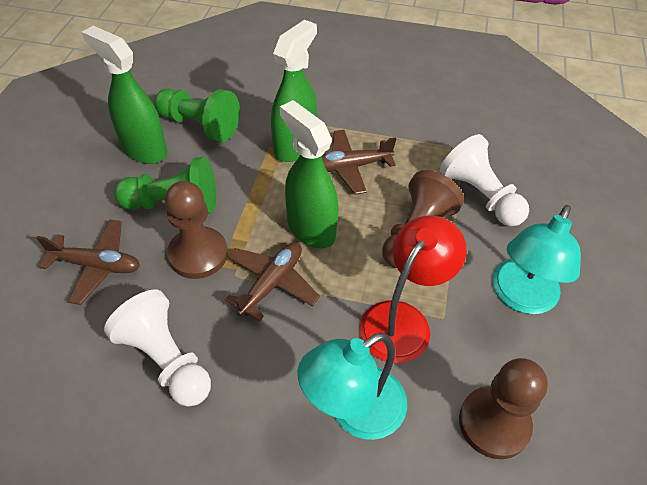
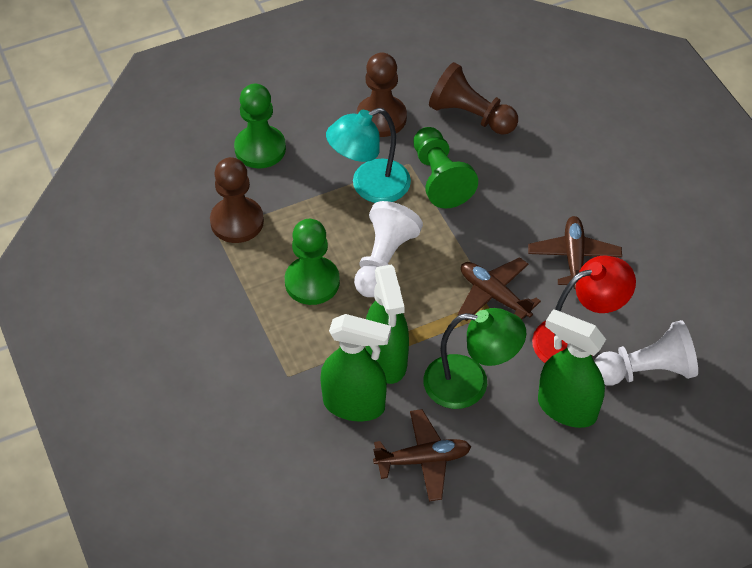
green lamp: 0 -> 1
green pawn: 2 -> 3
turquoise lamp: 2 -> 1

